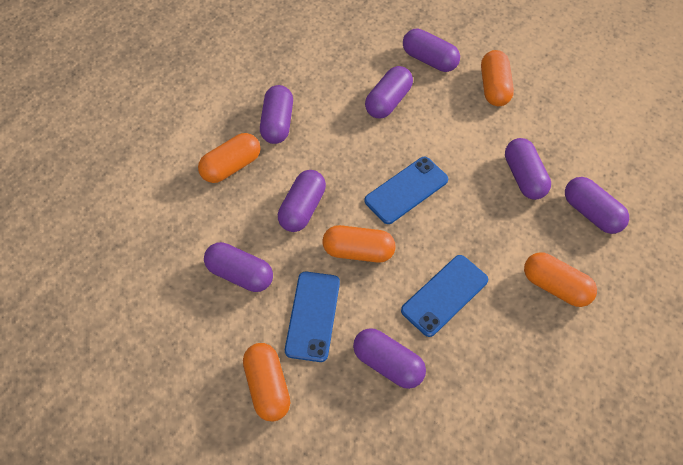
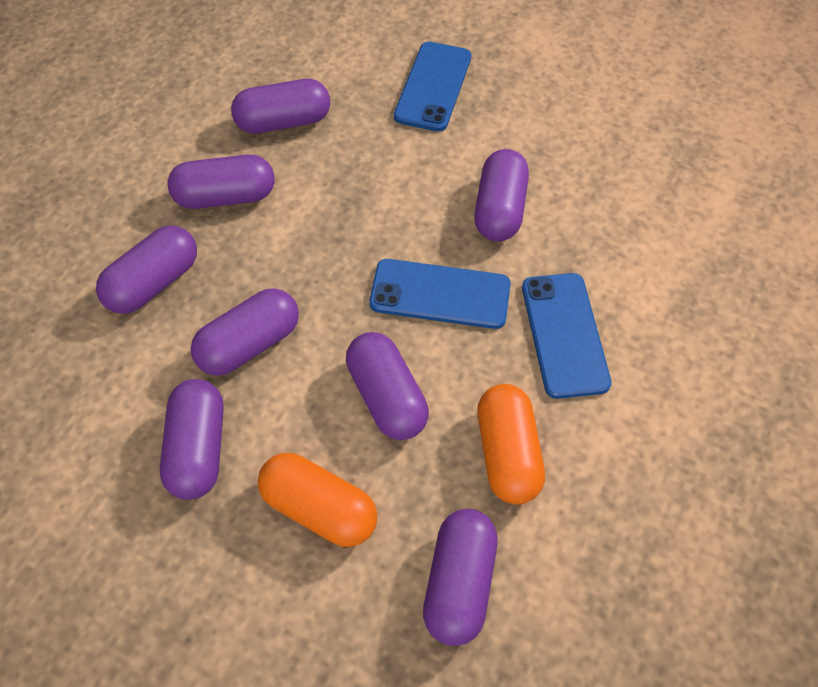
orange capsule: 5 -> 2

